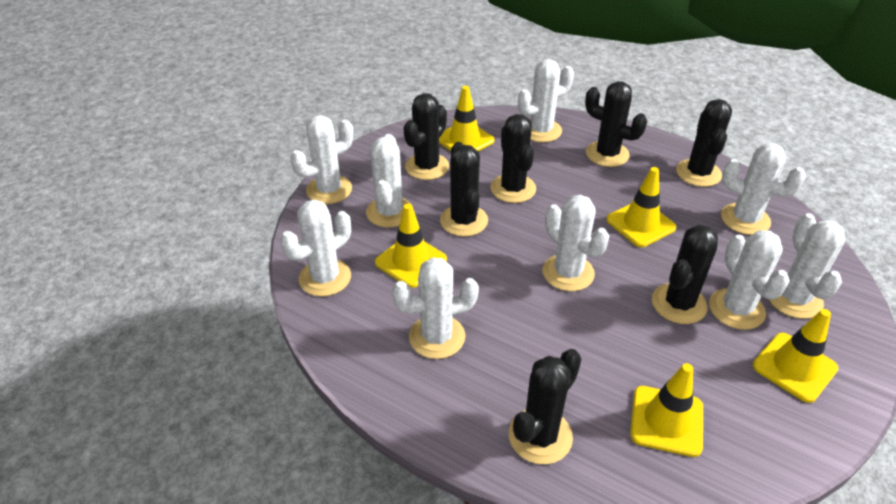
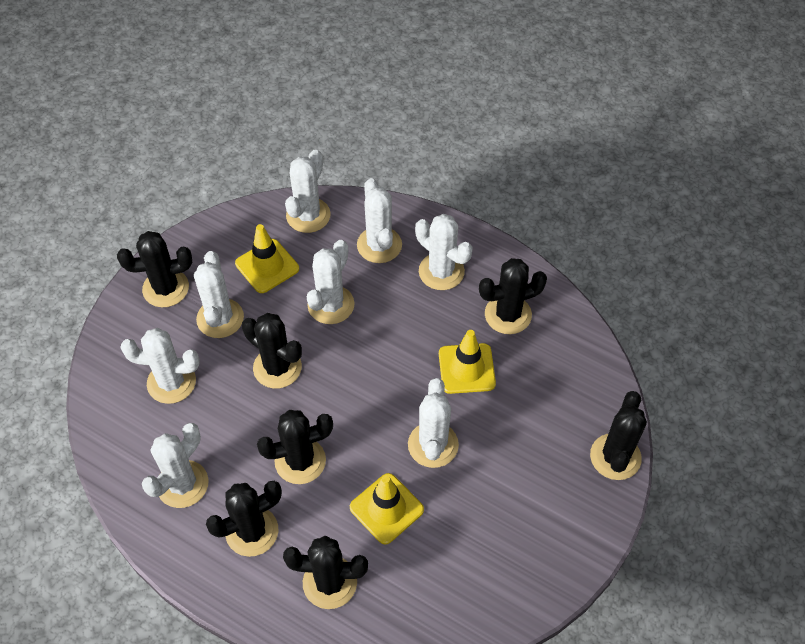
white cactus: 9 -> 8
yellow traffic cone: 5 -> 3

